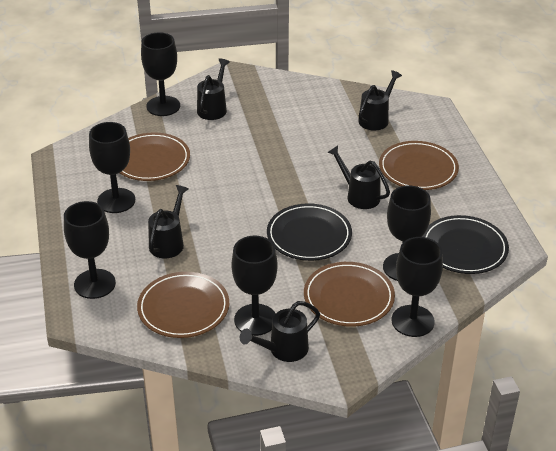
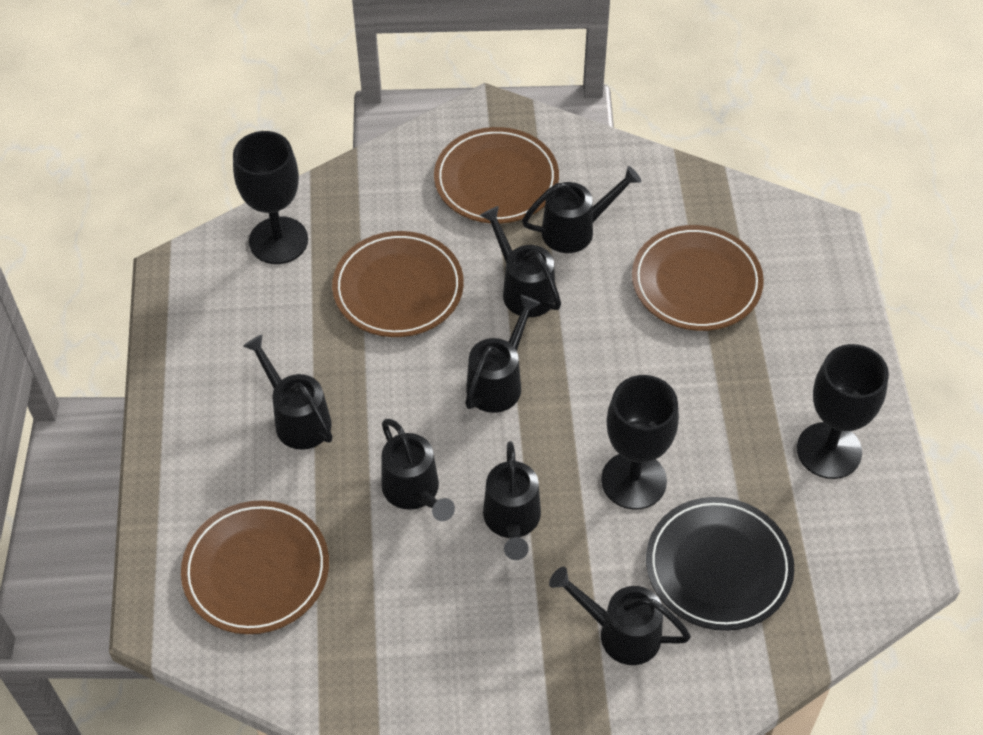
black goblet: 6 -> 3
black plate: 2 -> 1
black watering can: 5 -> 7

